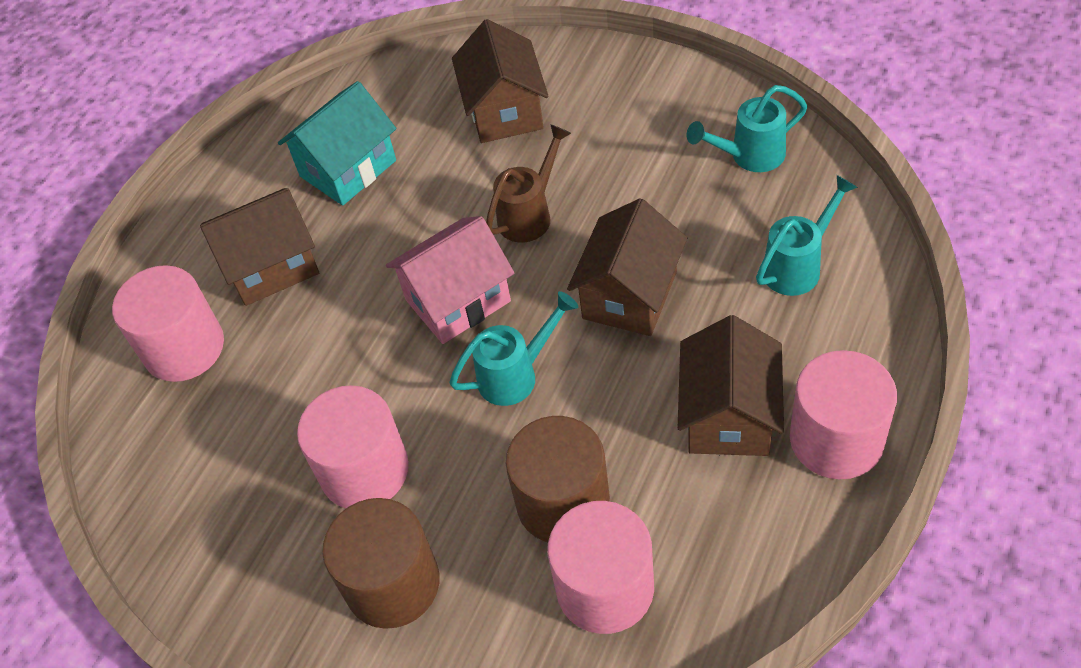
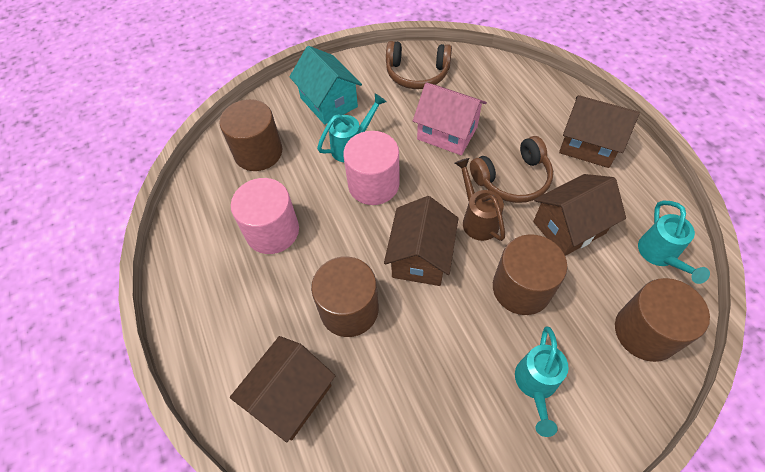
brown cylinder: 2 -> 4
brown headphones: 0 -> 2
pink cylinder: 4 -> 2

